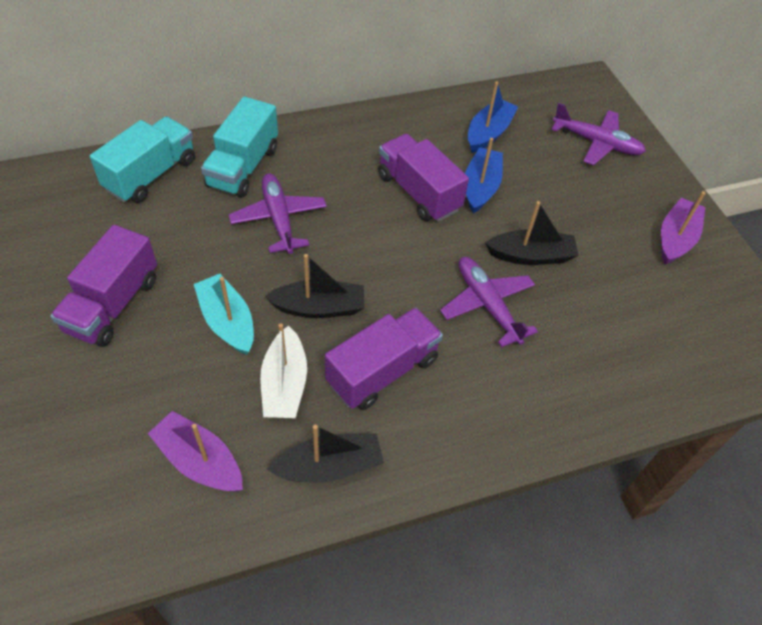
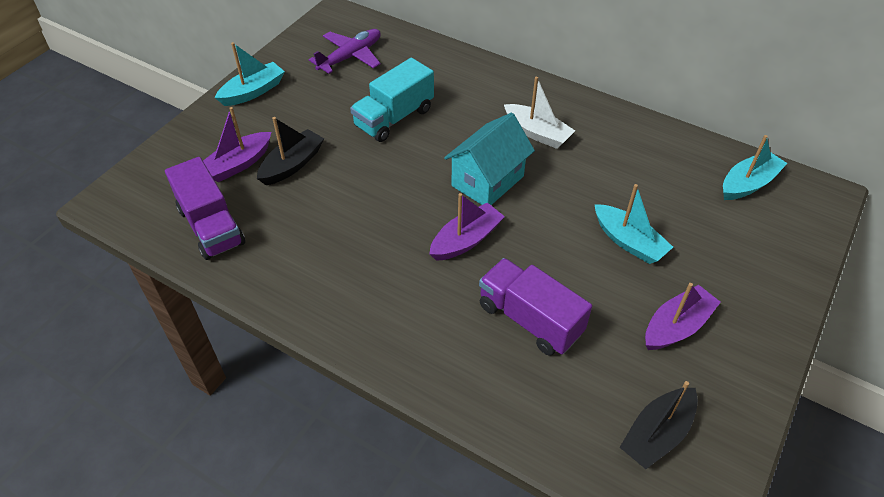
black boat: 3 -> 2
blue boat: 2 -> 0
purple boat: 2 -> 3
purple plane: 3 -> 1
purple truck: 3 -> 2
turquoise boat: 1 -> 3
turquoise house: 0 -> 1
turquoise truck: 2 -> 1

